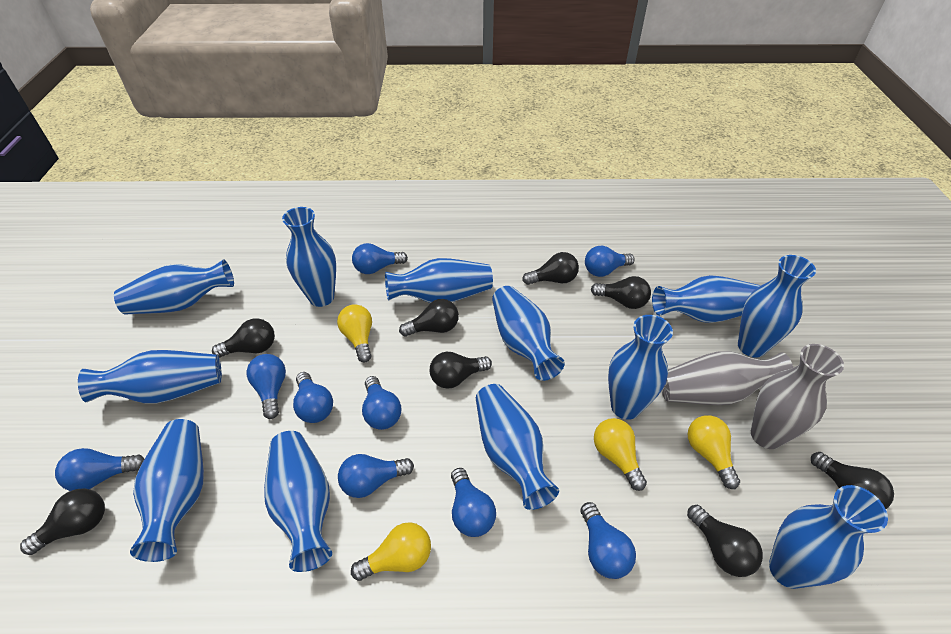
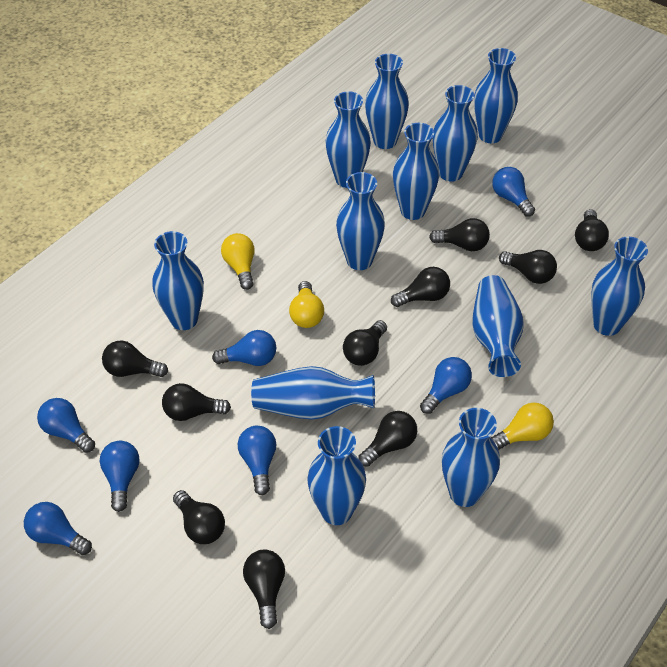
black light bulb: 8 -> 10
blue light bulb: 9 -> 7
grey vase: 2 -> 0
yellow light bulb: 4 -> 3

